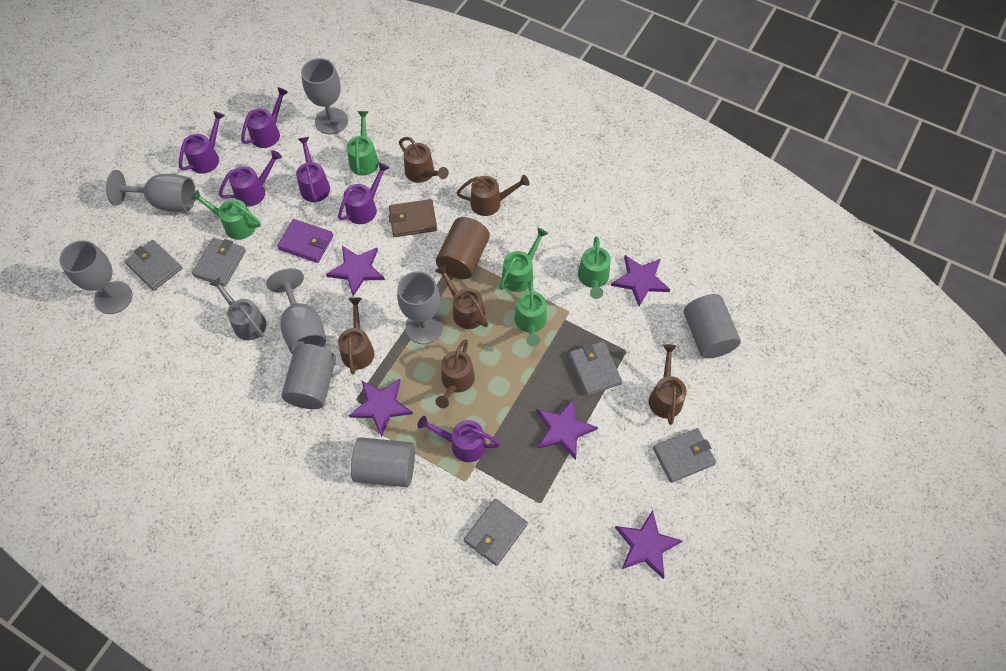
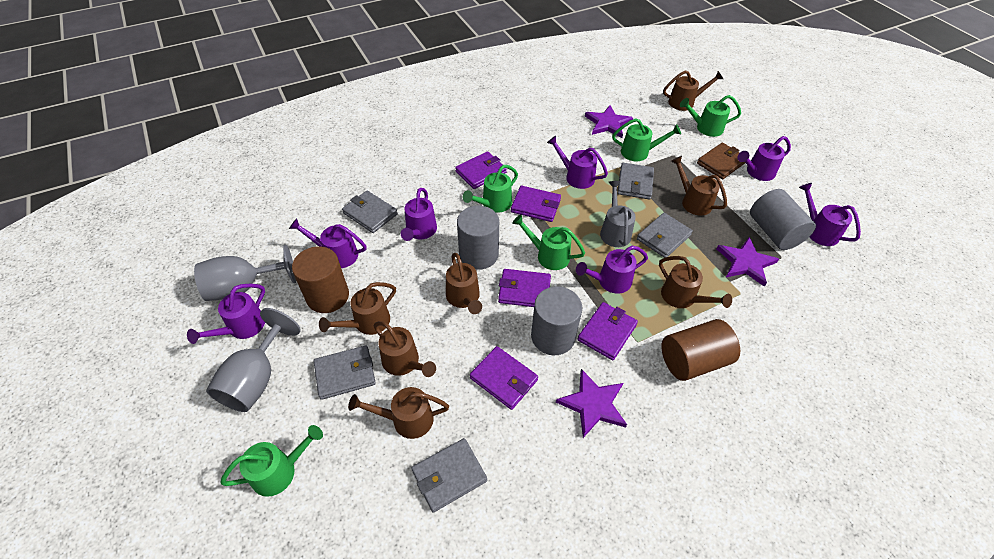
brown cylinder: 1 -> 2
brown watering can: 6 -> 7
grey goblet: 5 -> 2
purple star: 5 -> 3
purple wallet: 1 -> 5
purple watering can: 6 -> 7

